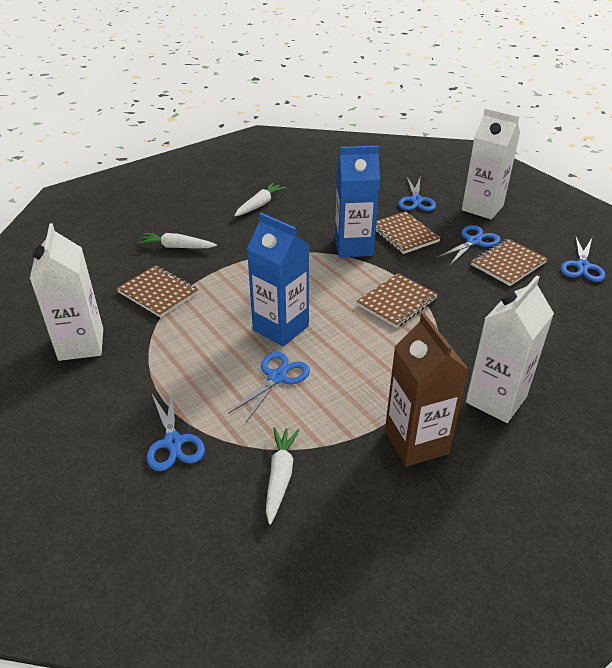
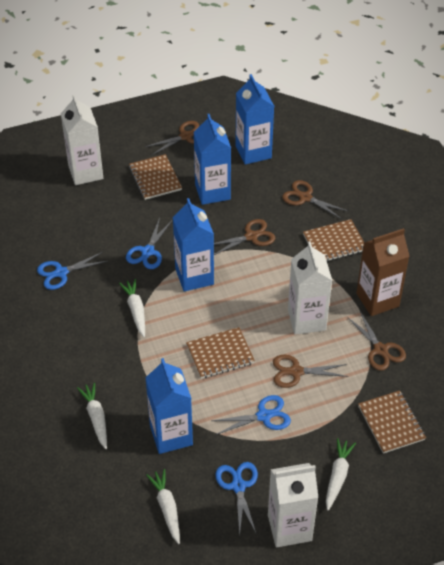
blue carton: 2 -> 4
blue scissors: 5 -> 4
brown scissors: 0 -> 5
white carrot: 3 -> 4

